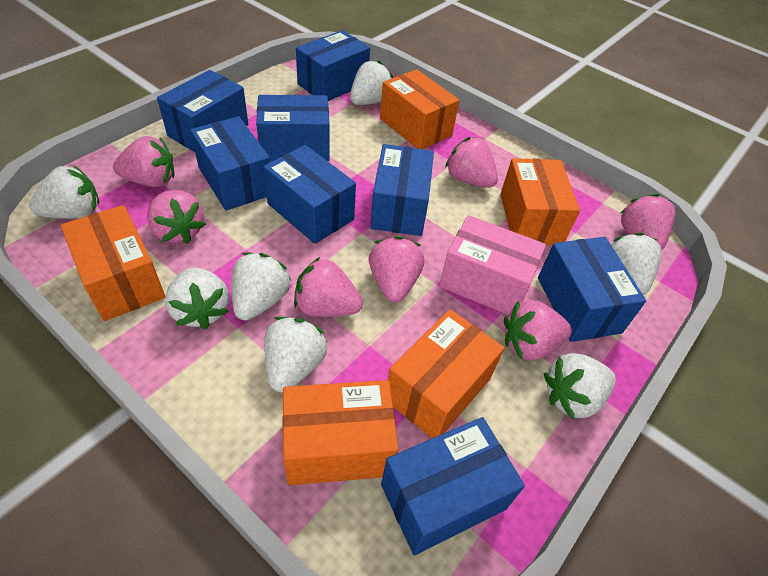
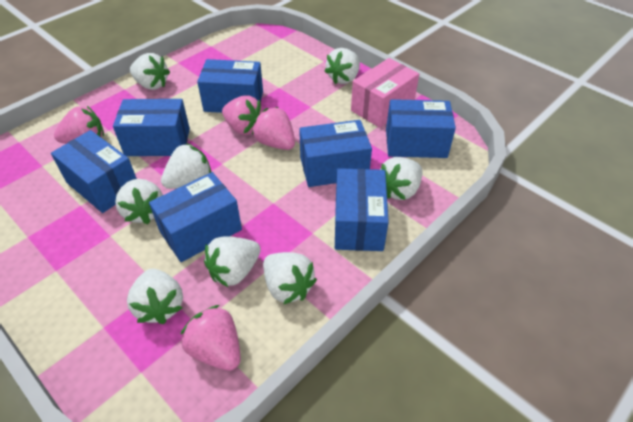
blue box: 8 -> 7
orange box: 5 -> 0
pink strawberry: 7 -> 4
white strawberry: 7 -> 8

